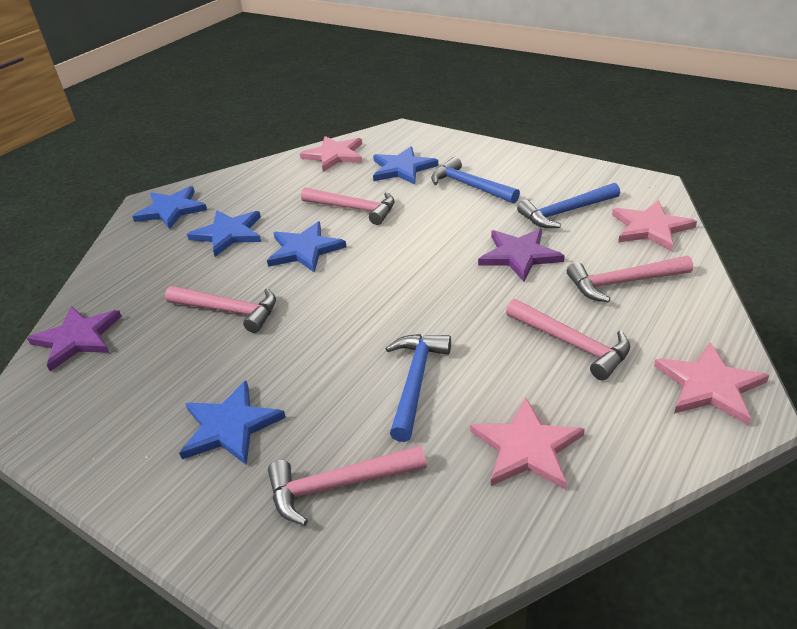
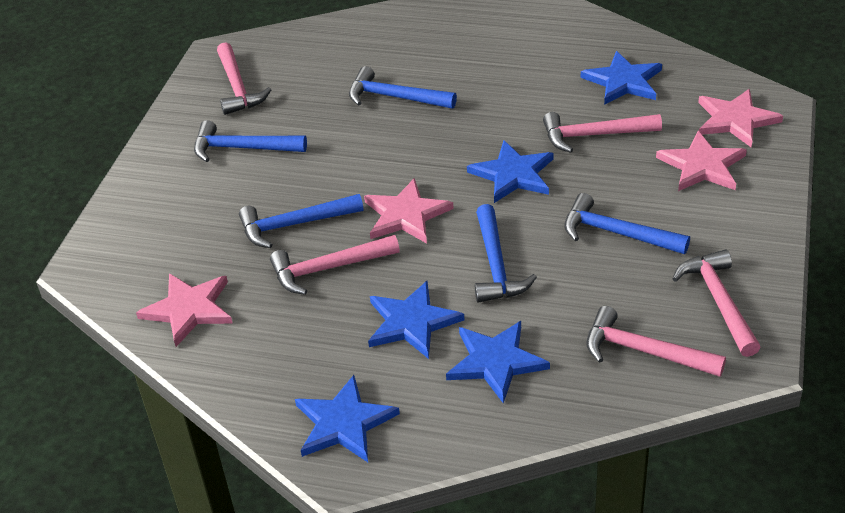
blue hammer: 3 -> 5
purple star: 2 -> 0

